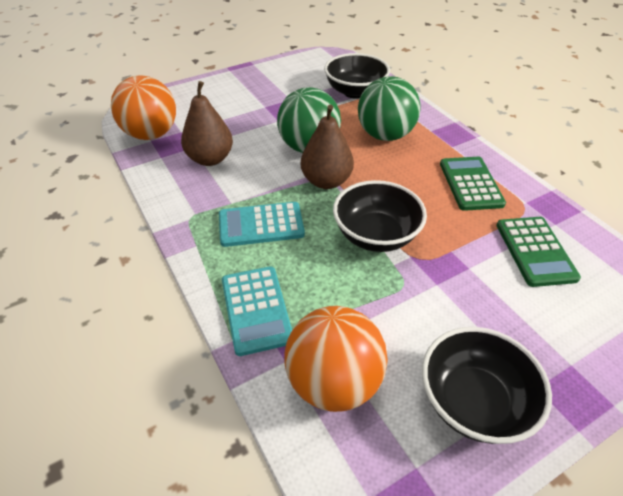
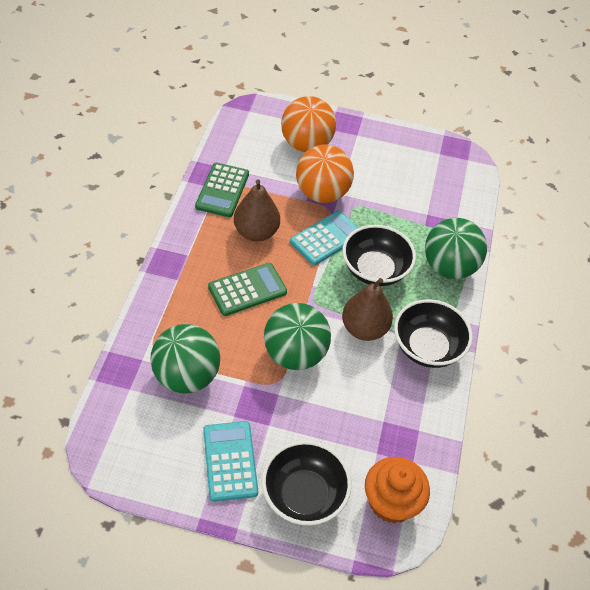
green ball: 2 -> 3
orange cupcake: 0 -> 1

